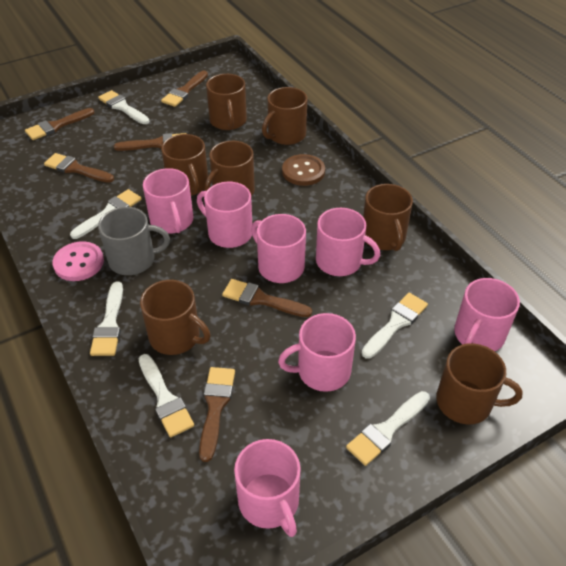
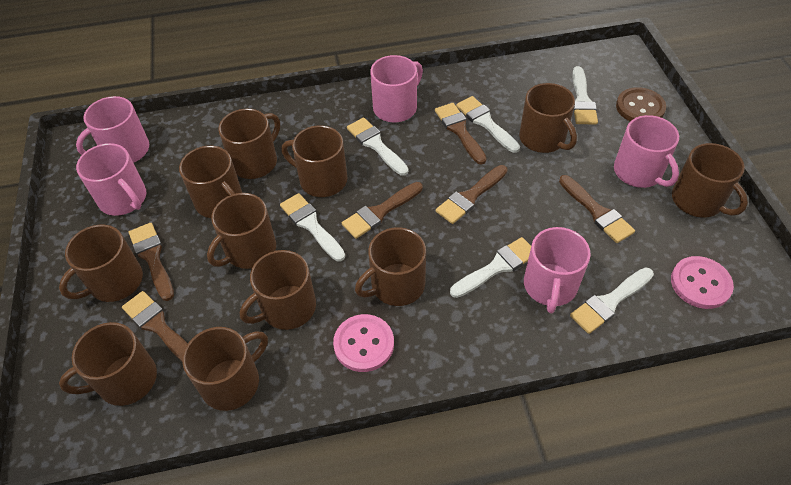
brown mug: 7 -> 11
grey mug: 1 -> 0
pink button: 1 -> 2
pink mug: 7 -> 5

